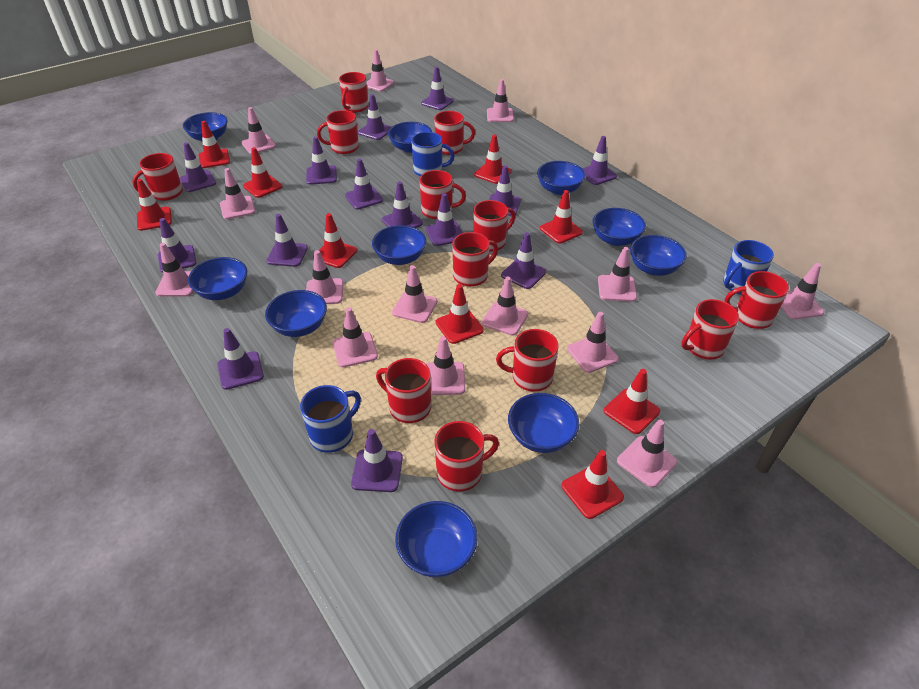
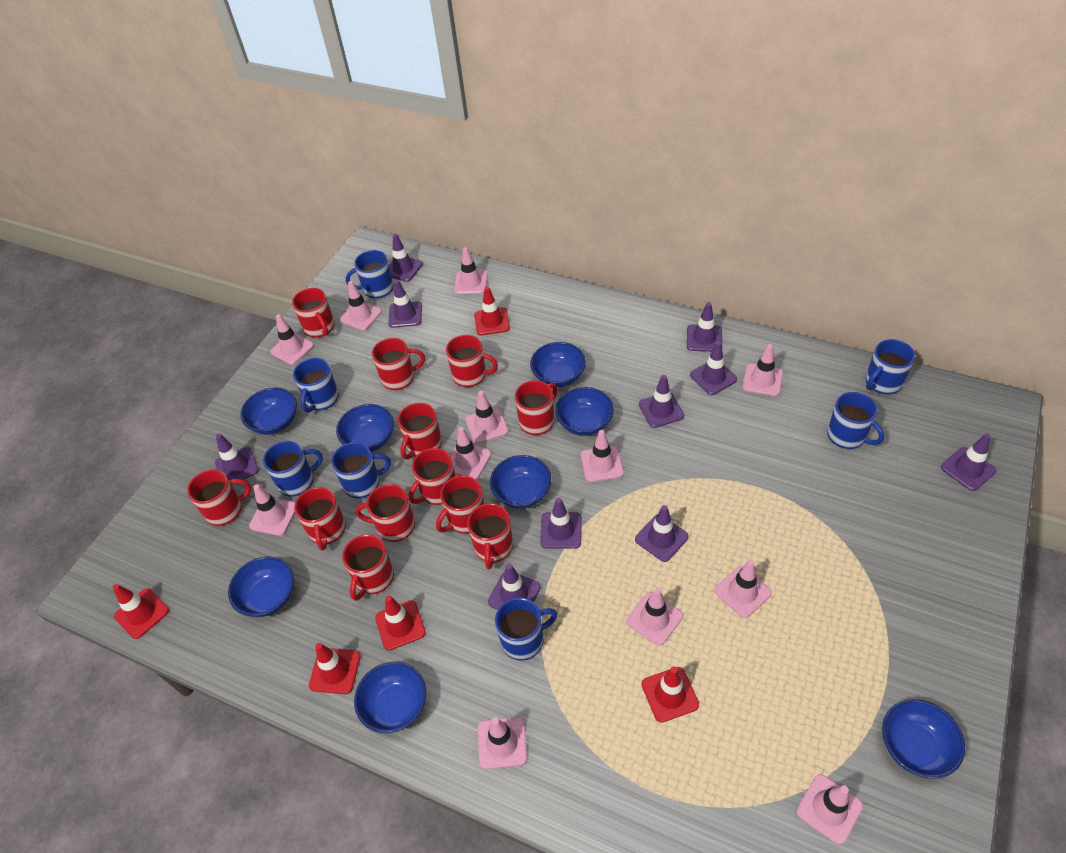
blue bowl: 10 -> 8
blue mug: 3 -> 7
pink traffic cone: 14 -> 12
purple traffic cone: 14 -> 10
red traffic cone: 9 -> 5

